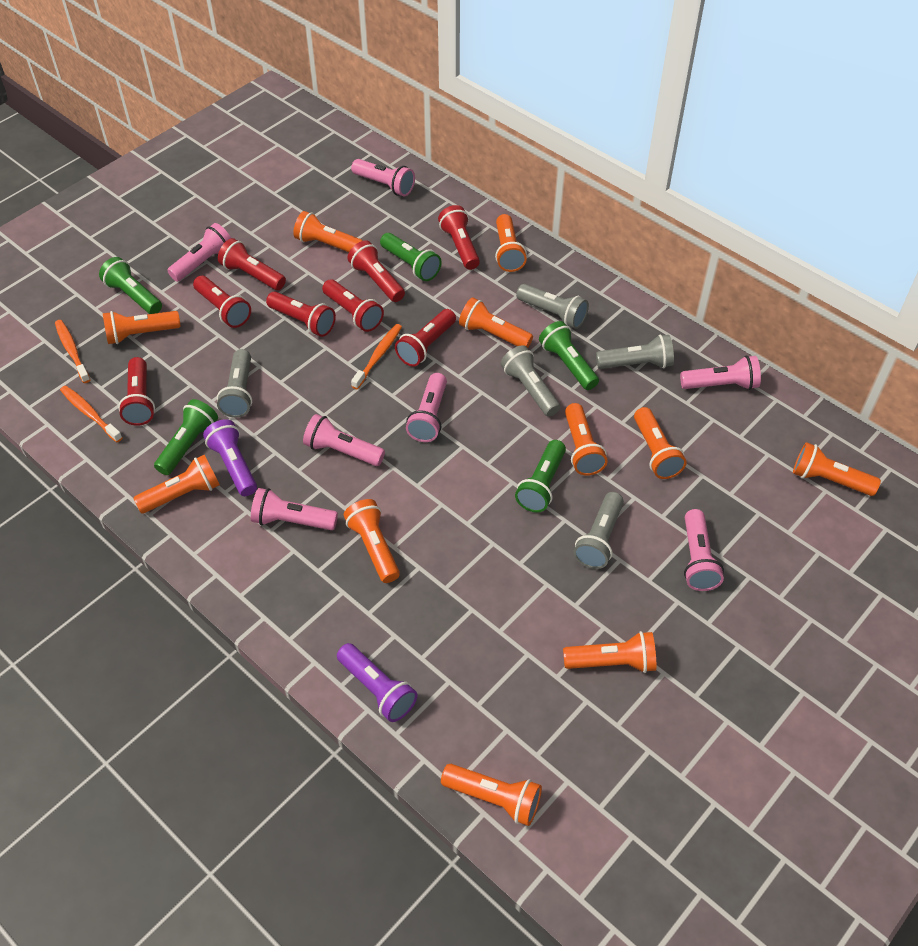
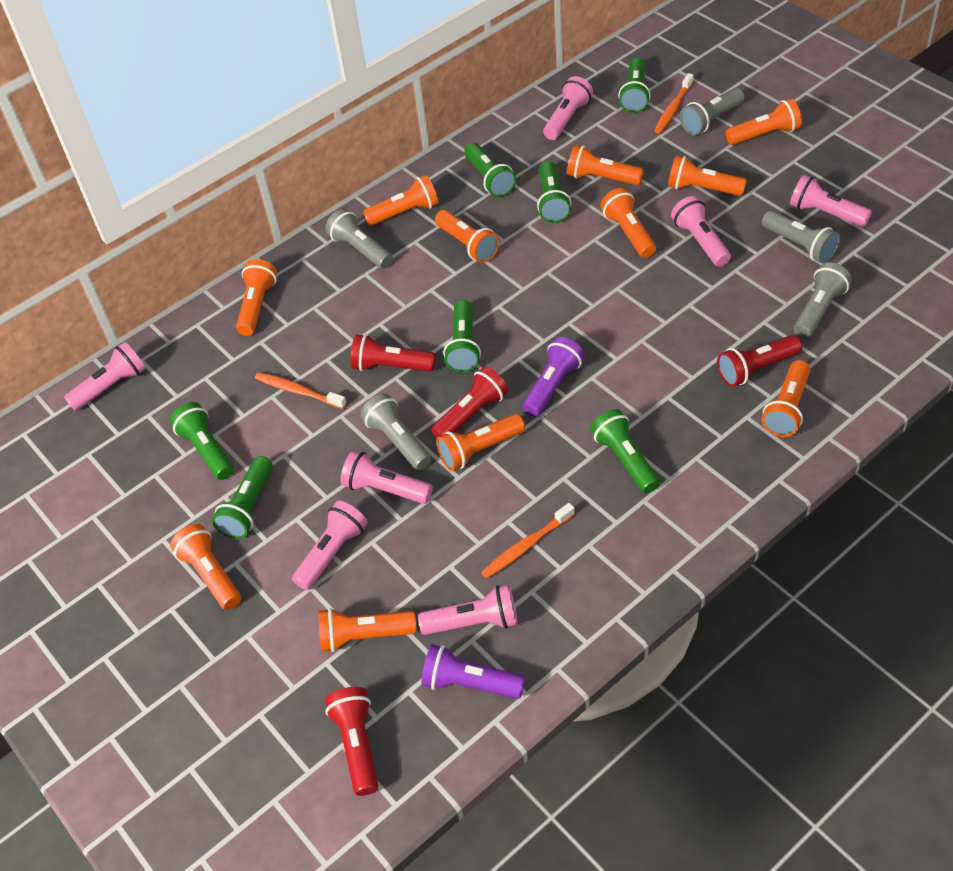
green flashlight: 5 -> 7
red flashlight: 8 -> 4

